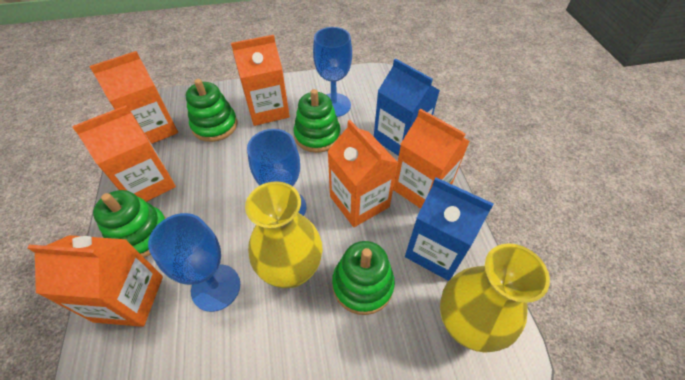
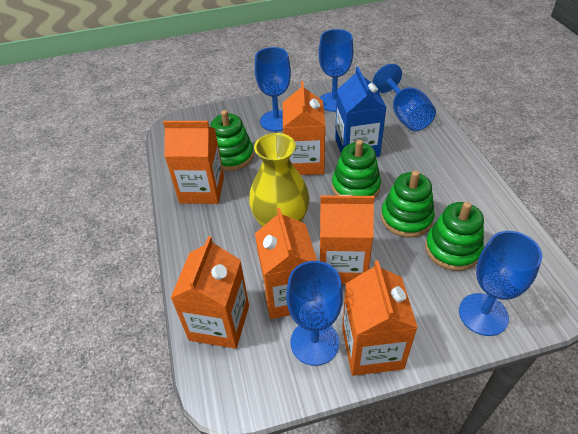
blue carton: 2 -> 1
blue goblet: 3 -> 5
yellow vase: 2 -> 1

